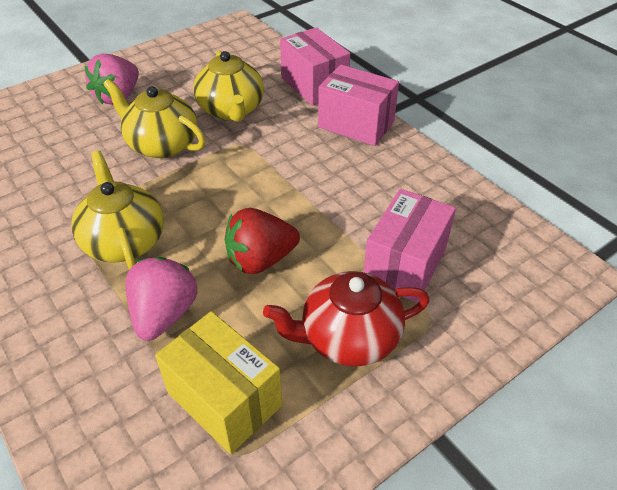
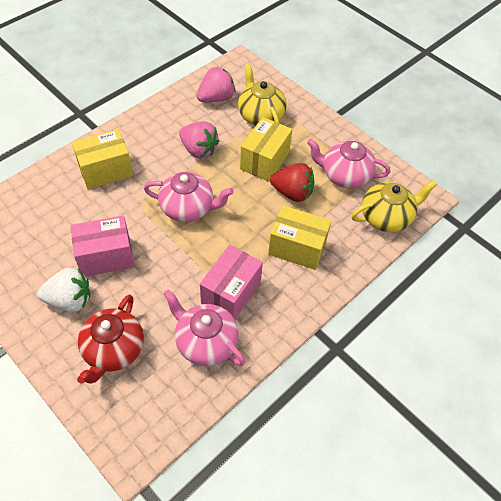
pink box: 3 -> 2
pink teapot: 0 -> 3
white strawberry: 0 -> 1
yellow box: 1 -> 3
yellow teapot: 3 -> 2

